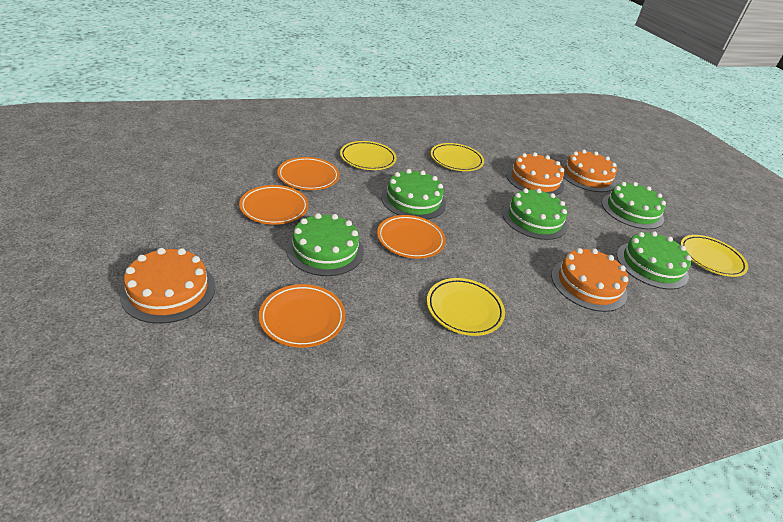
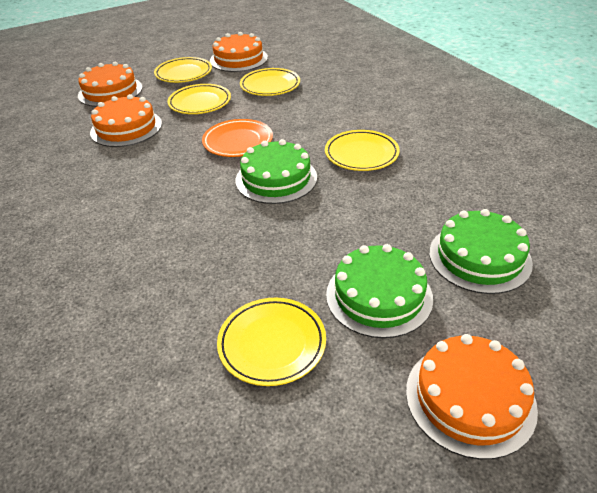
green cake: 5 -> 3
orange plate: 4 -> 1
yellow plate: 4 -> 5

